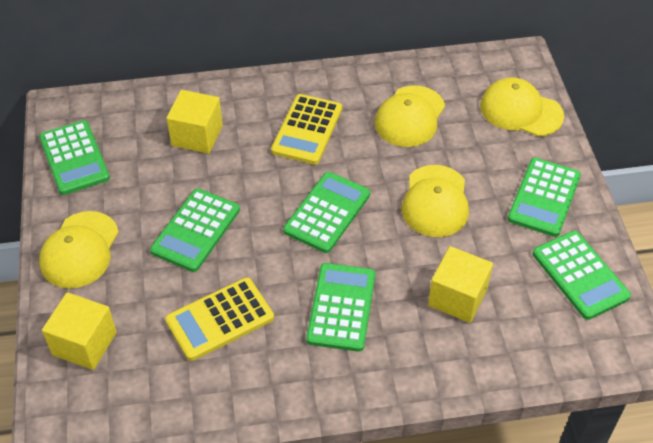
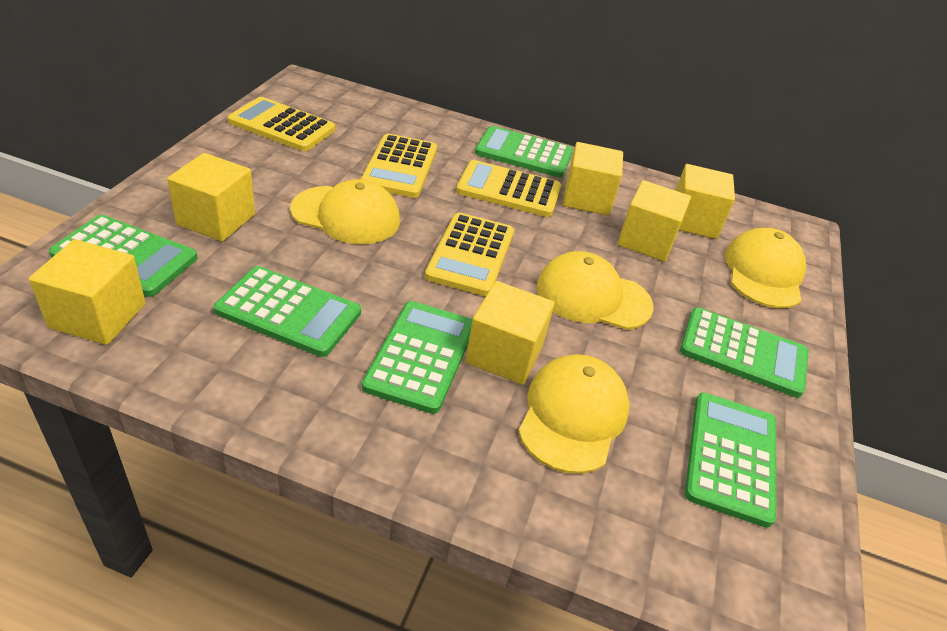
yellow calculator: 2 -> 4
yellow cube: 3 -> 6

